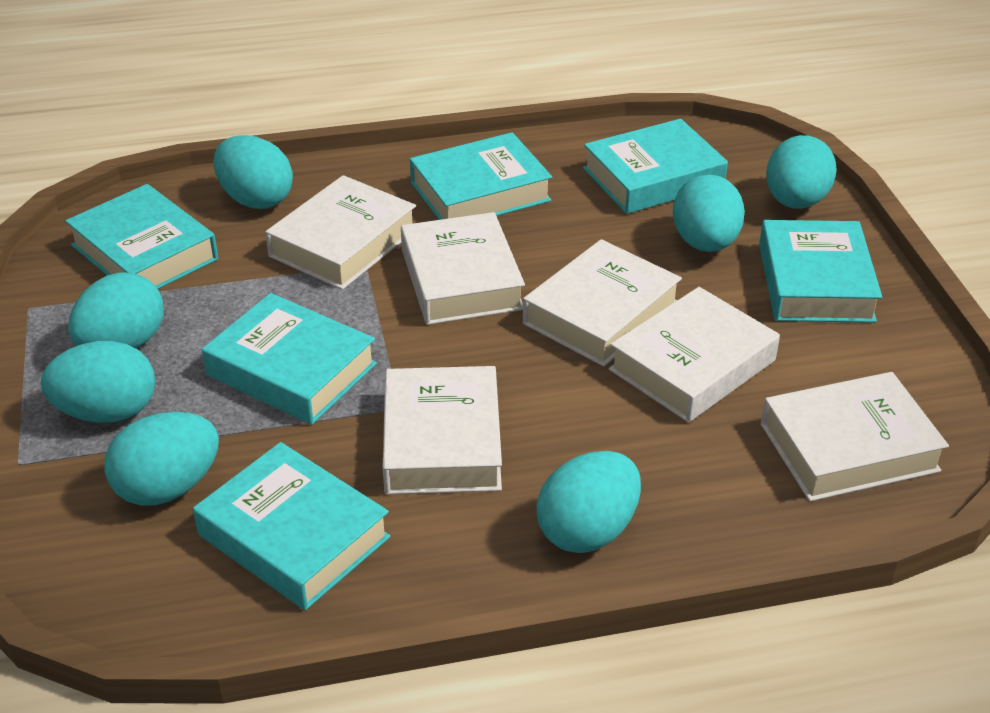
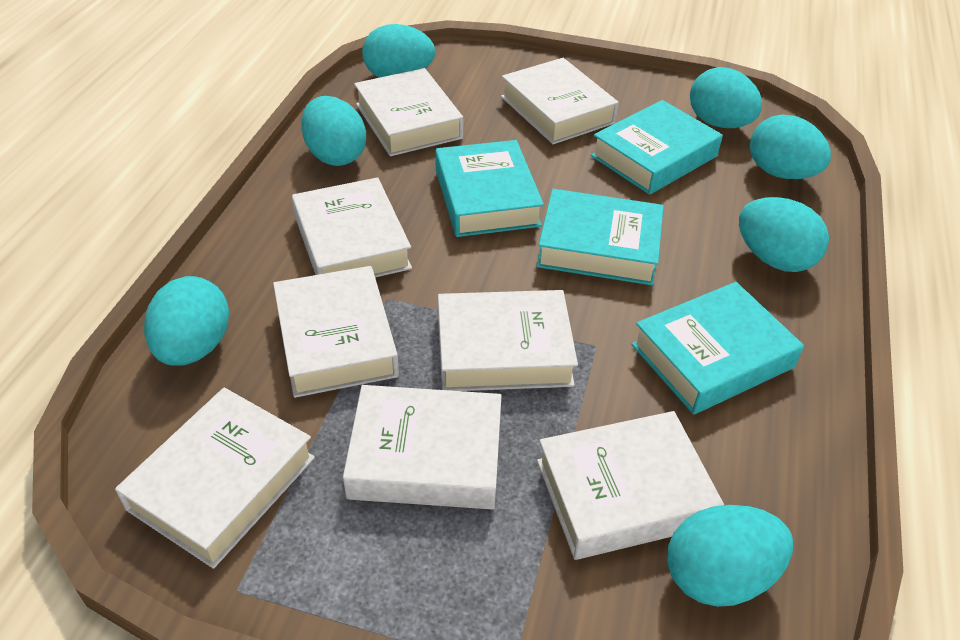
turquoise book: 6 -> 4
white book: 6 -> 8

